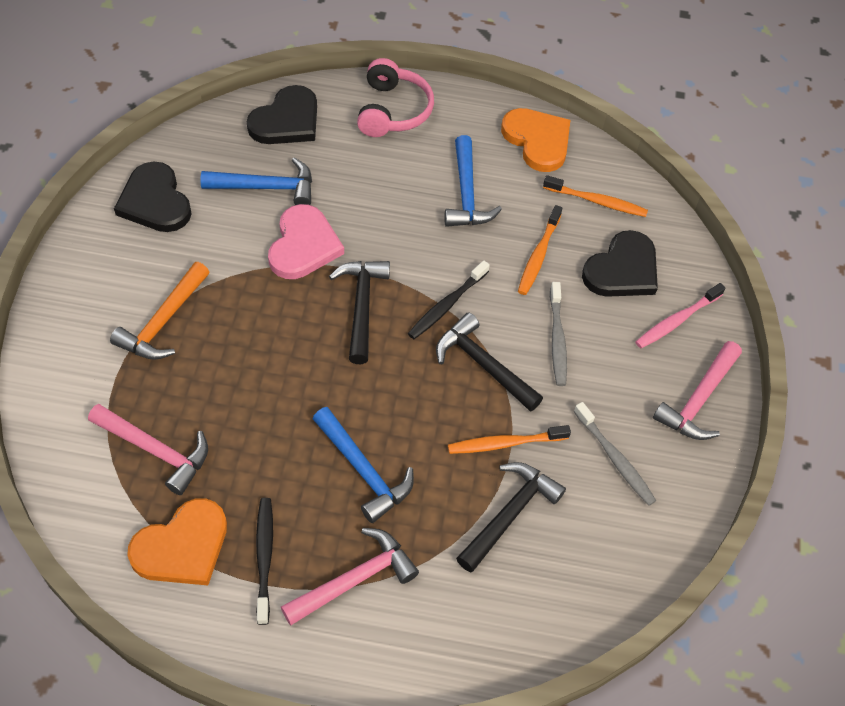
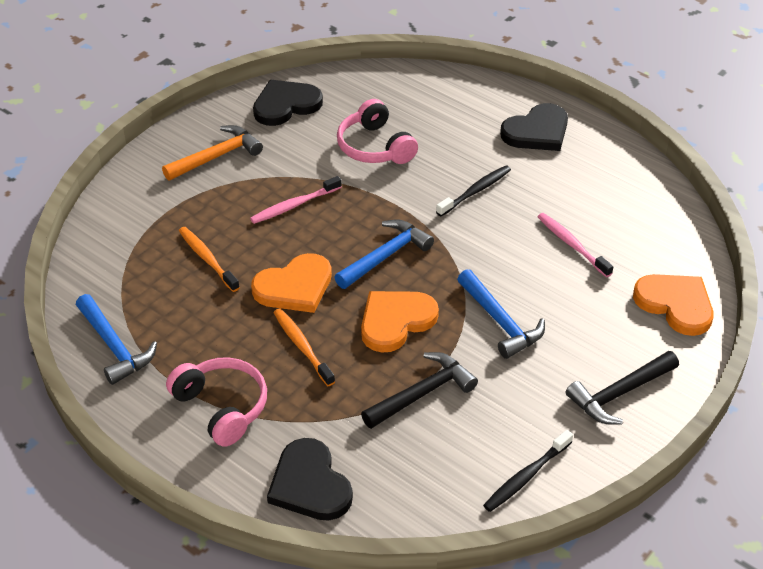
black hammer: 3 -> 2
grey toothbrush: 2 -> 0
orange heart: 2 -> 3
orange toothbrush: 3 -> 2
pink hammer: 3 -> 0
pink headphones: 1 -> 2
pink heart: 1 -> 0
pink toothbrush: 1 -> 2

